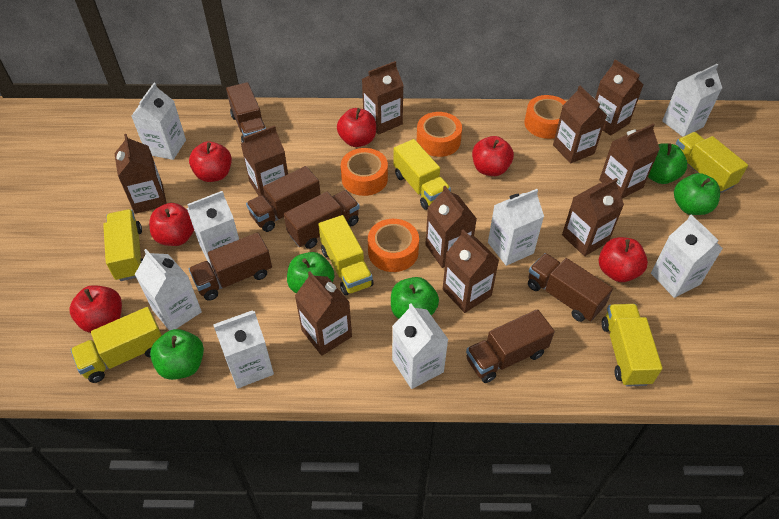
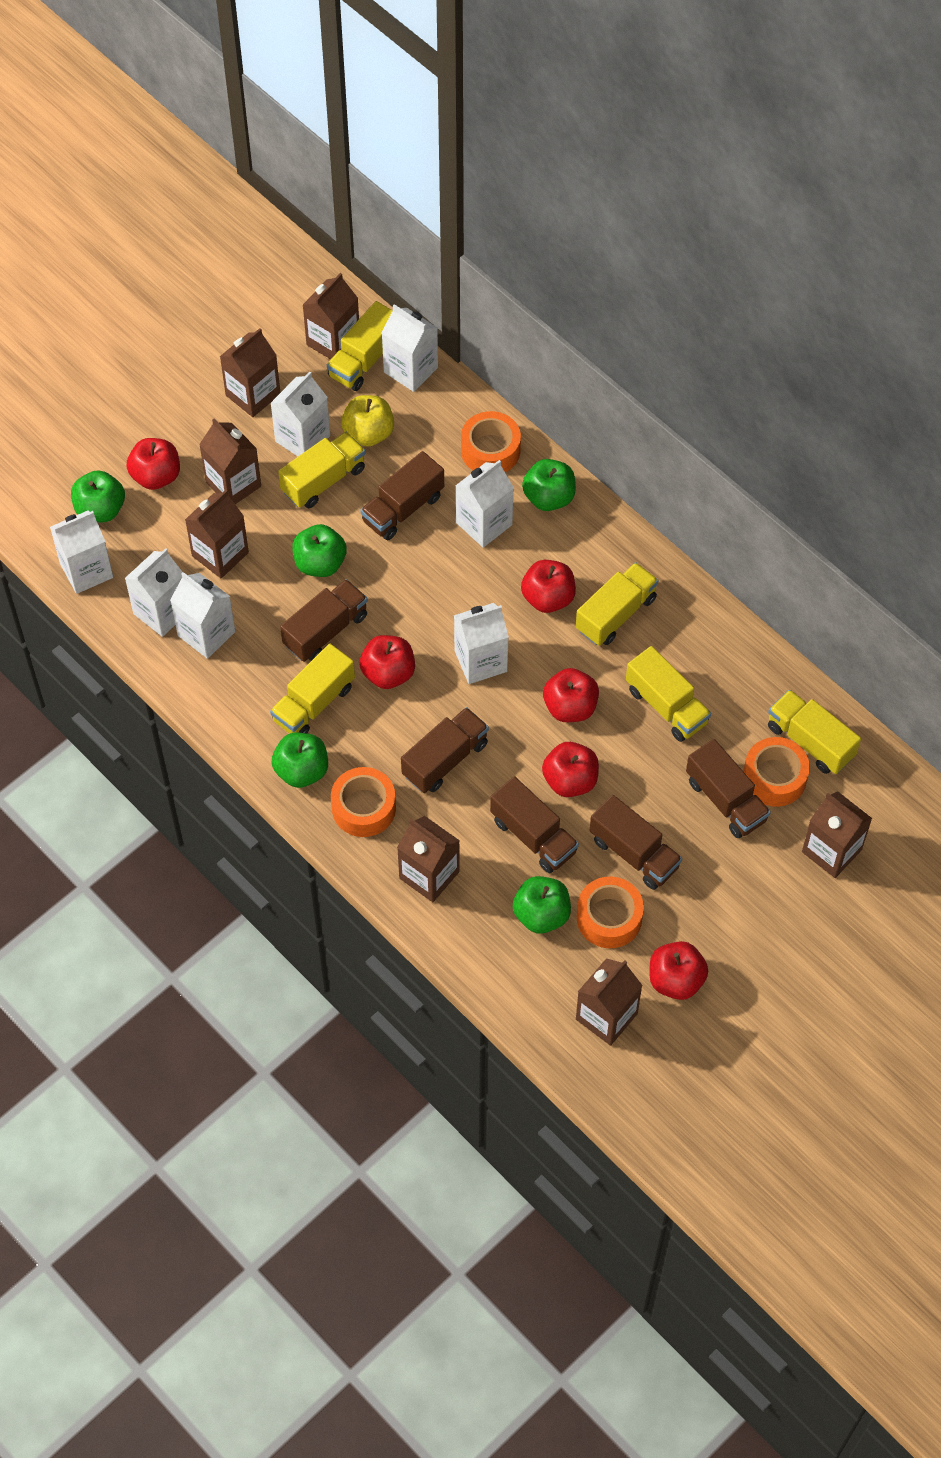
brown carton: 10 -> 7
white carton: 8 -> 7
yellow apple: 0 -> 1

